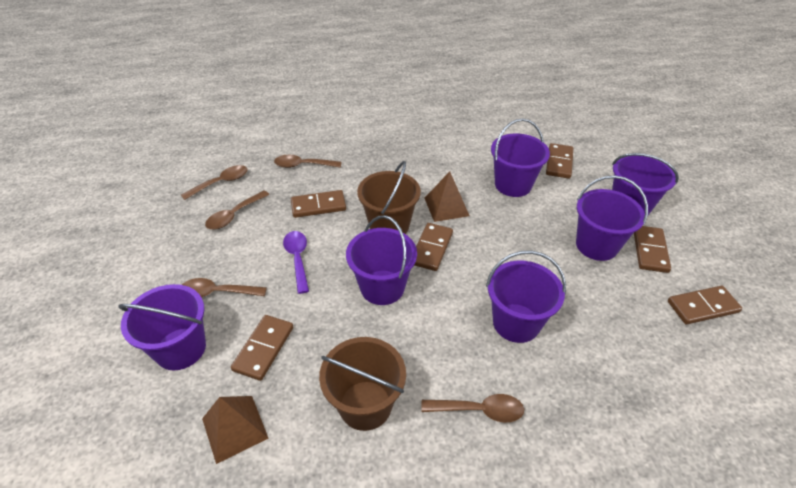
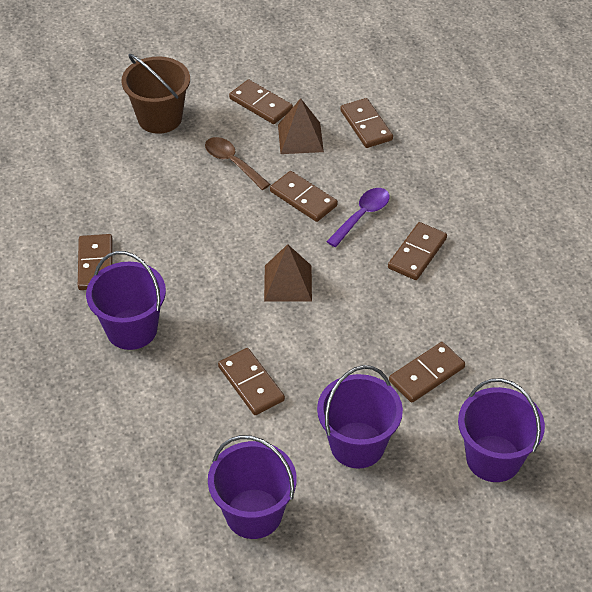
brown bucket: 2 -> 1
brown domino: 6 -> 7
brown spoon: 5 -> 1
purple bucket: 6 -> 4

